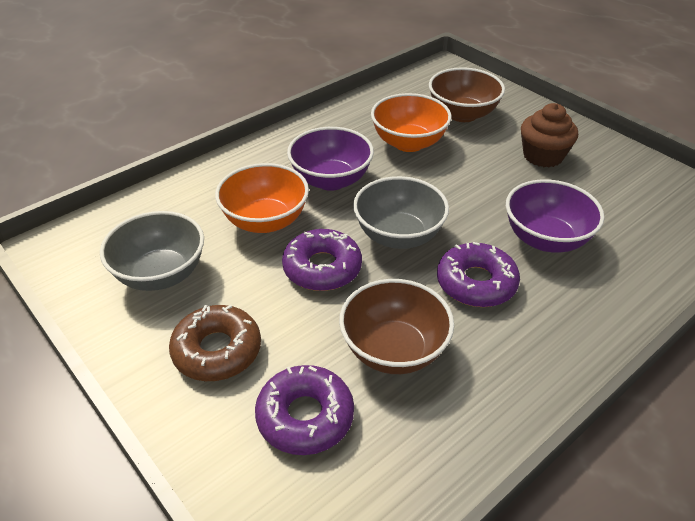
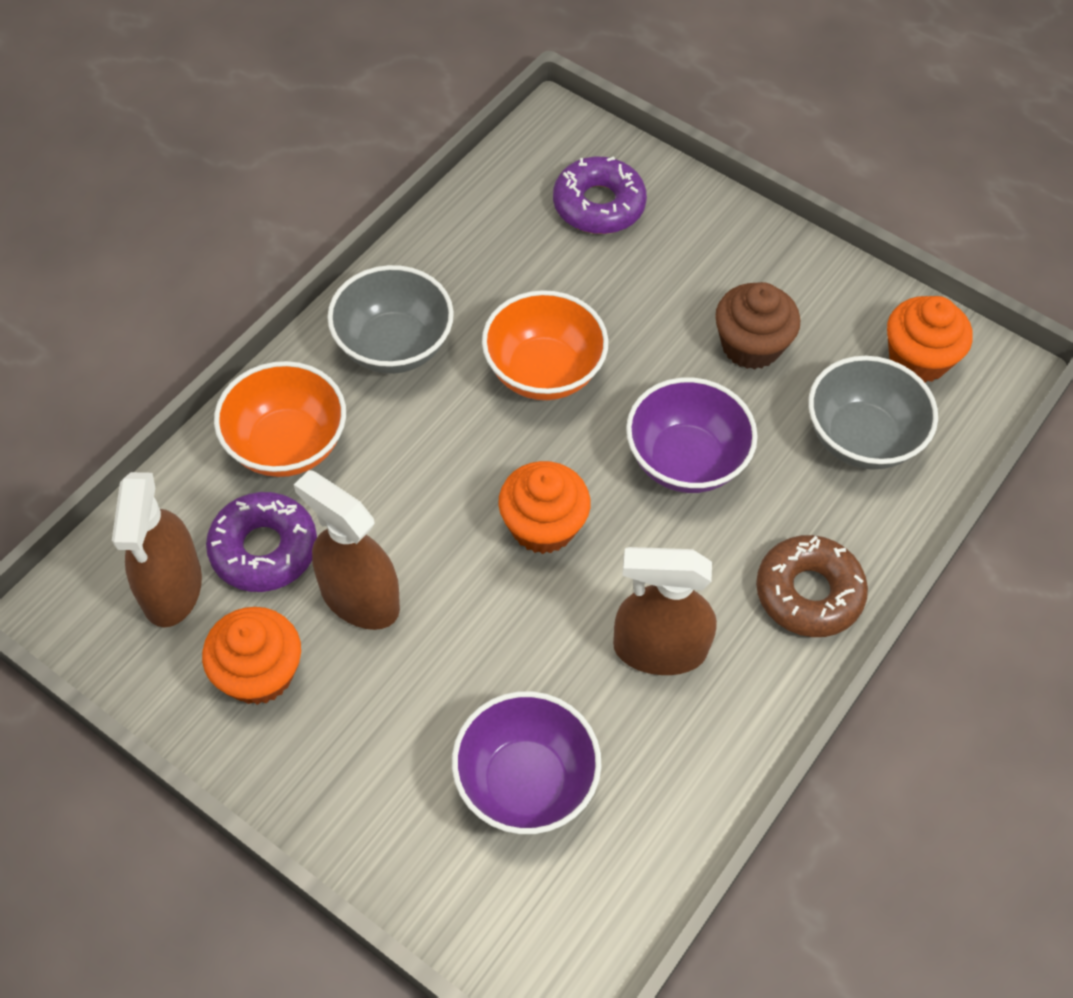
brown bowl: 2 -> 0
brown spray bottle: 0 -> 3
orange cupcake: 0 -> 3
purple donut: 3 -> 2

